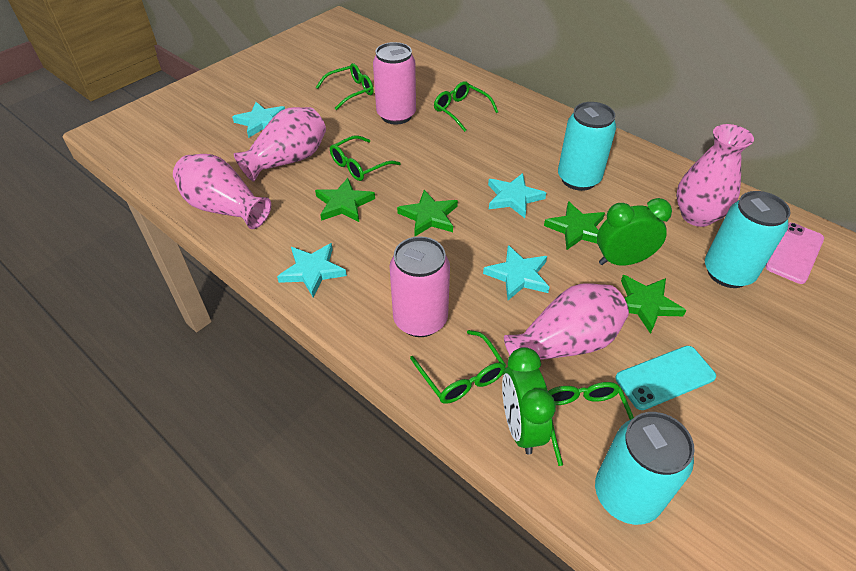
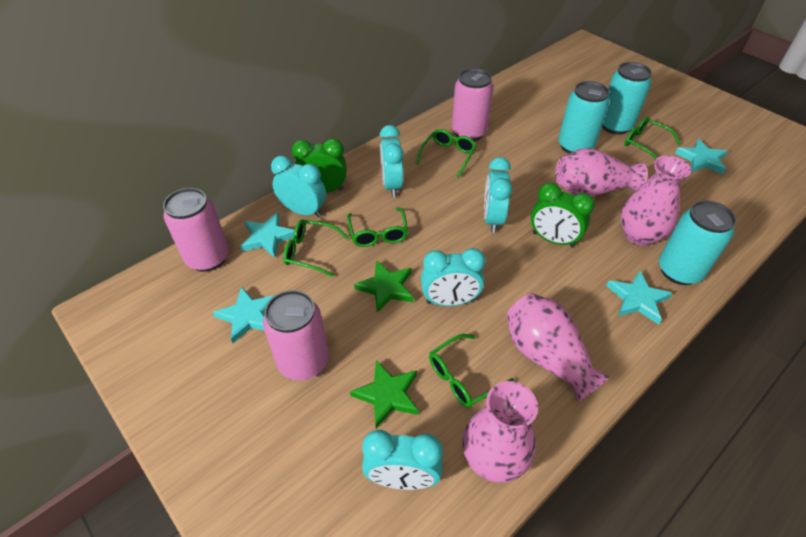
green star: 4 -> 2
pink can: 2 -> 3
pink phone: 1 -> 0
turquoise clock: 0 -> 5
turquoise phone: 1 -> 0

